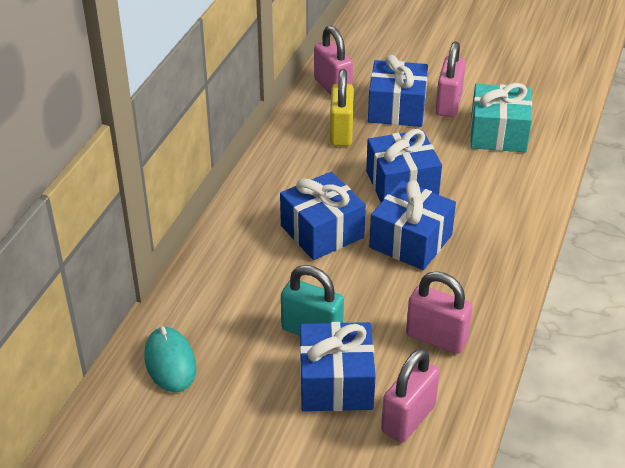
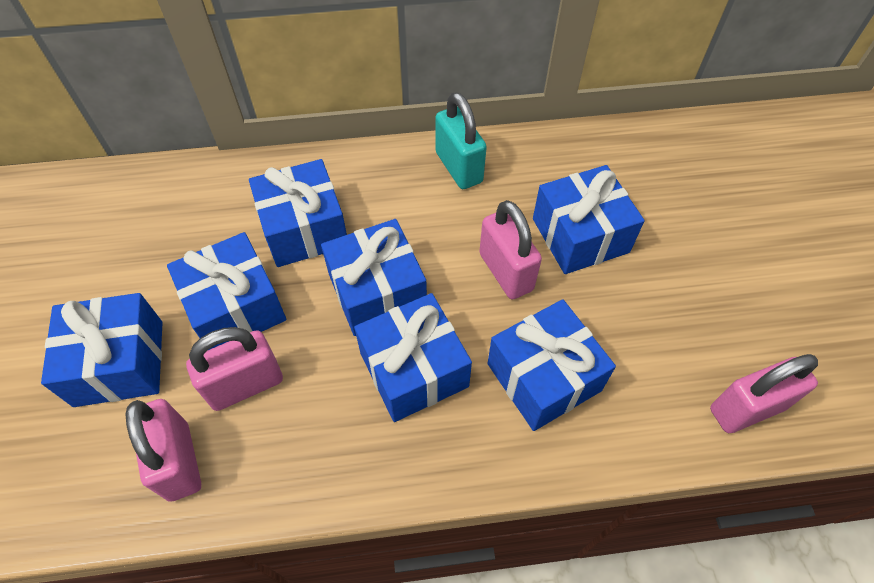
blue gift: 5 -> 7
turquoise gift: 1 -> 0
turquoise mouse: 1 -> 0
yellow padlock: 1 -> 0

